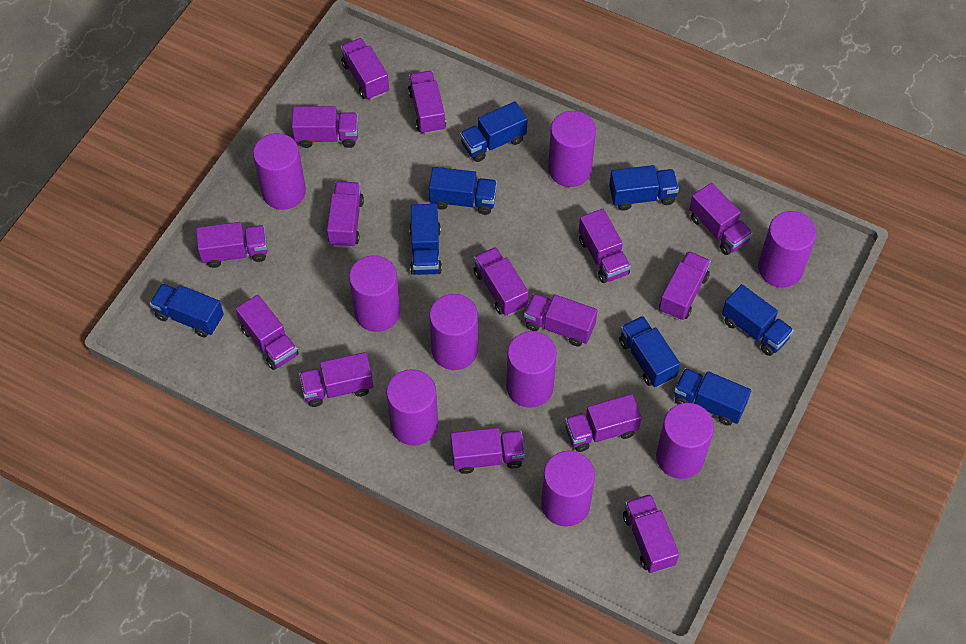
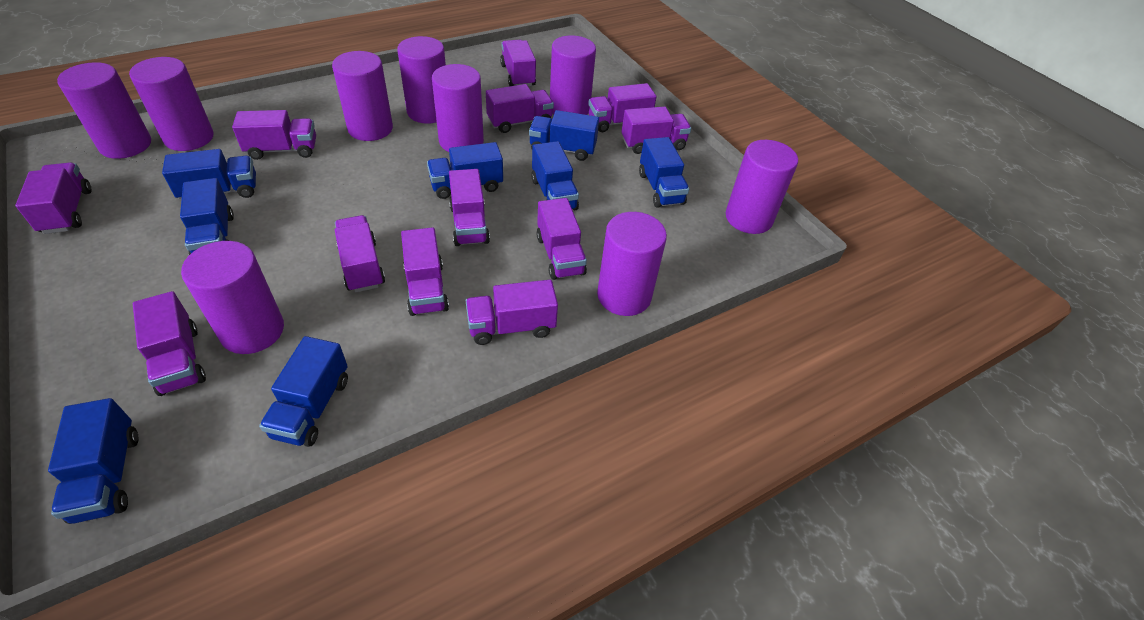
purple truck: 15 -> 12

